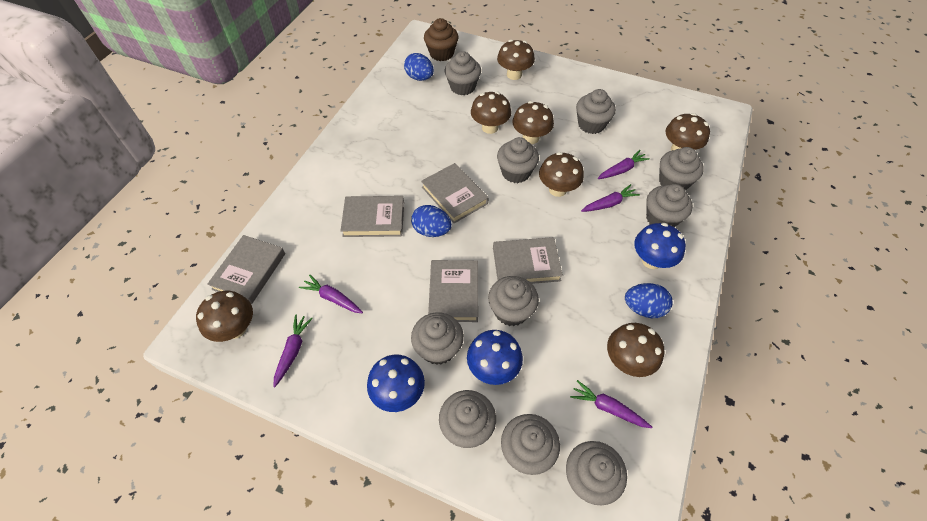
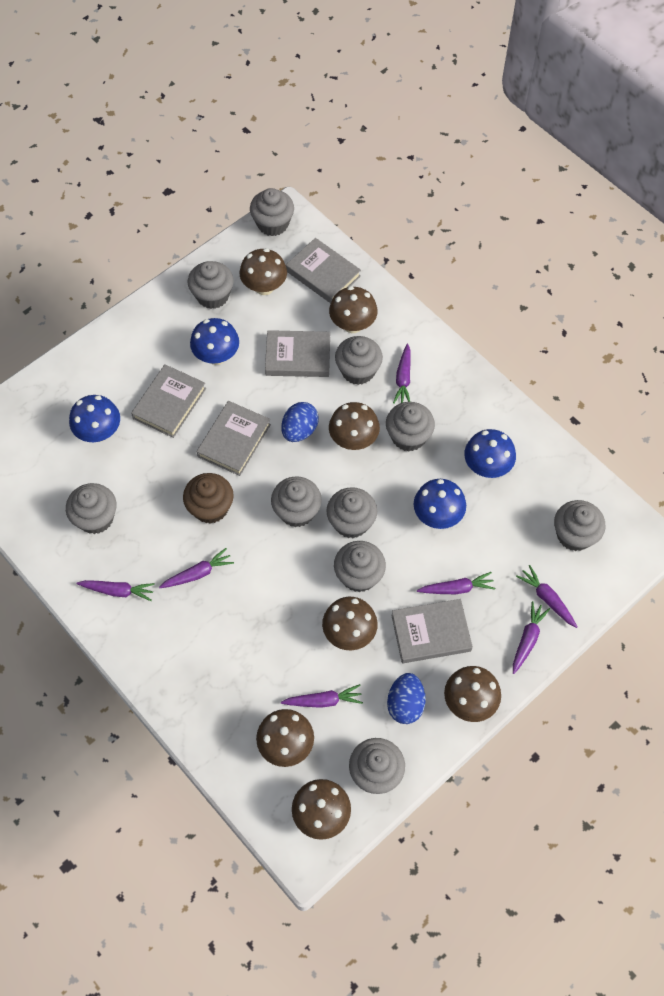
blue egg: 3 -> 2
blue mushroom: 3 -> 4
purple carrot: 5 -> 7

